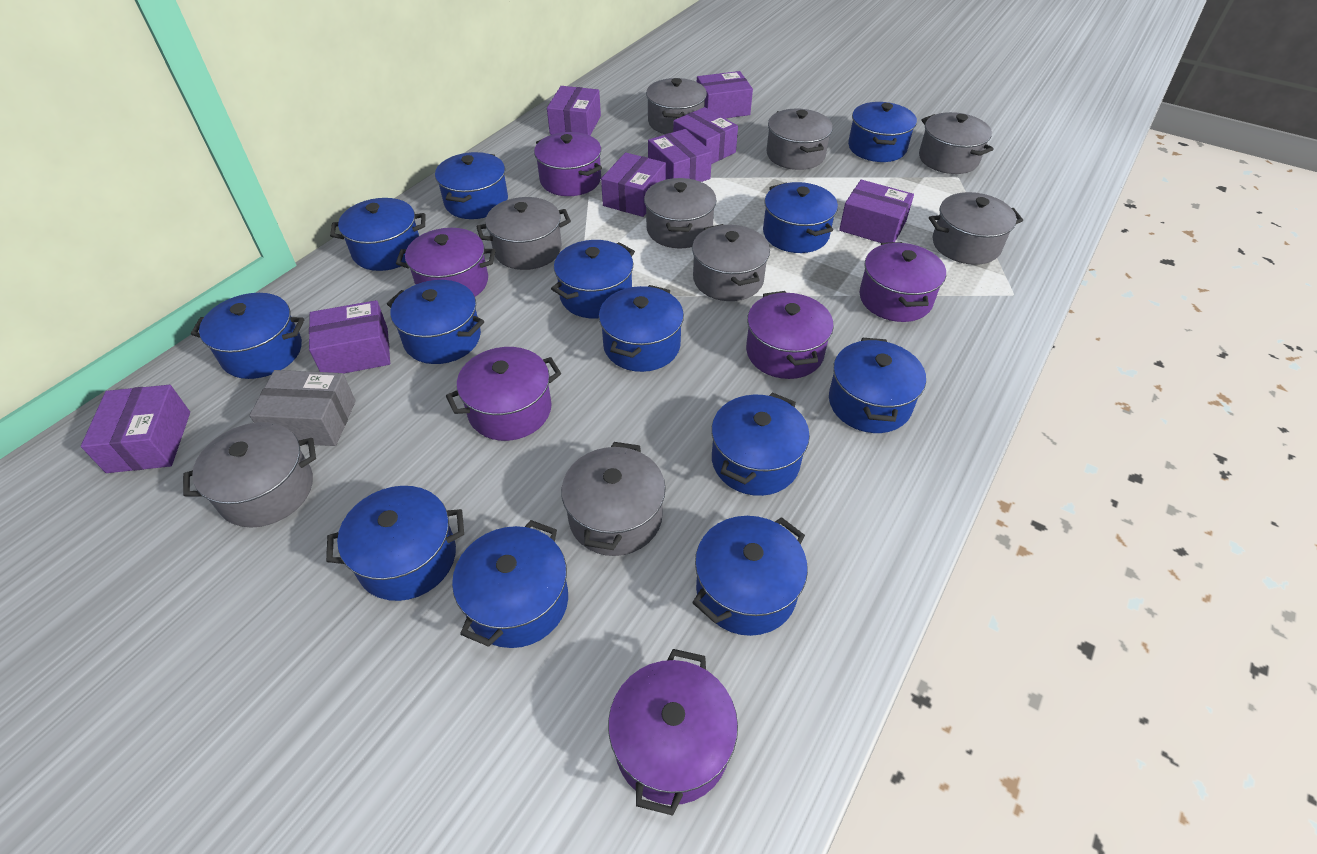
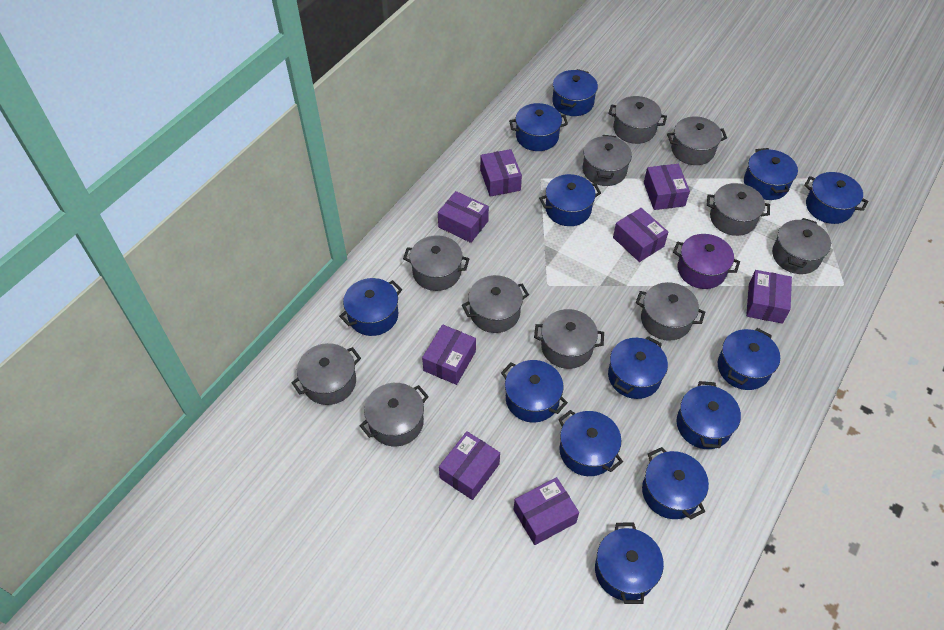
grey box: 1 -> 0
grey pot: 9 -> 11
purple pot: 6 -> 1

